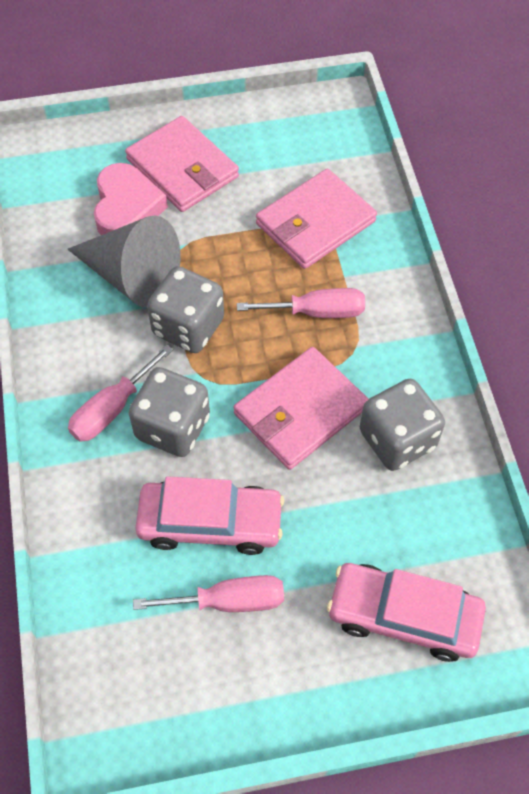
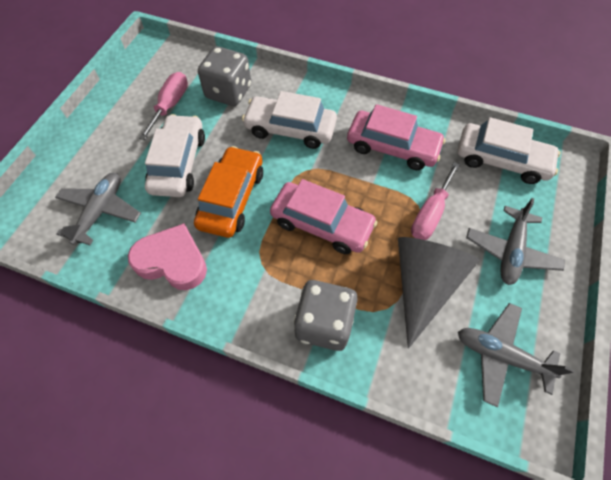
grey dice: 3 -> 2
grey plane: 0 -> 3
orange car: 0 -> 1
pink screwdriver: 3 -> 2
pink wallet: 3 -> 0
white car: 0 -> 3

